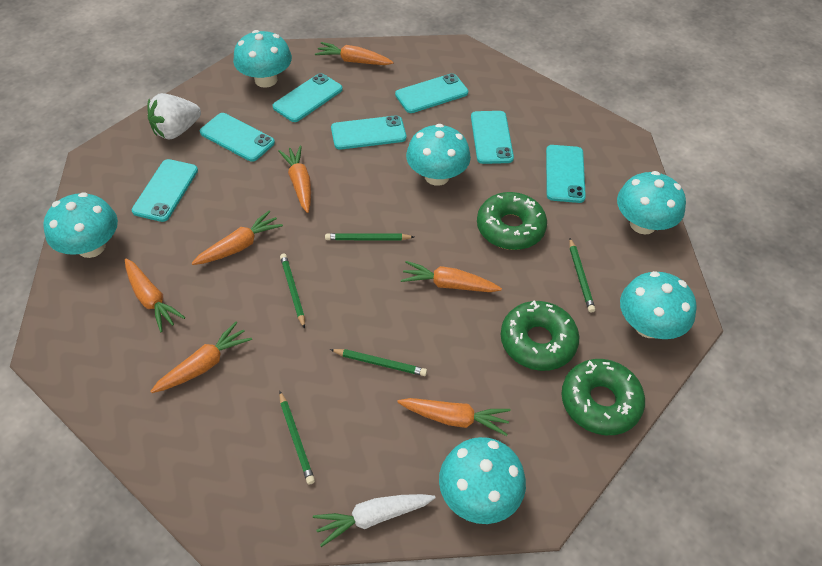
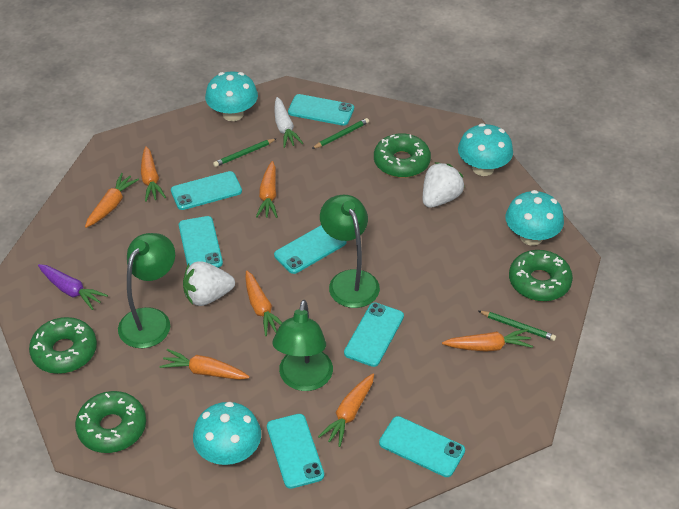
green donut: 3 -> 4
green lamp: 0 -> 3
green pencil: 5 -> 3
purple carrot: 0 -> 1
turquoise mushroom: 6 -> 4
white strawberry: 1 -> 2

